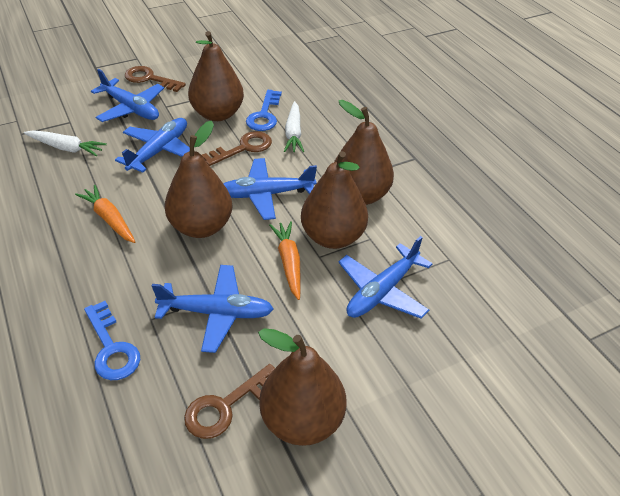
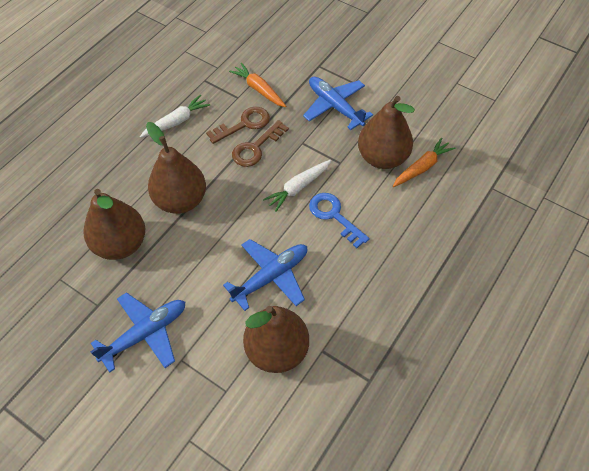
blue key: 2 -> 1
blue plane: 5 -> 3
brown key: 3 -> 2
brown pear: 5 -> 4

